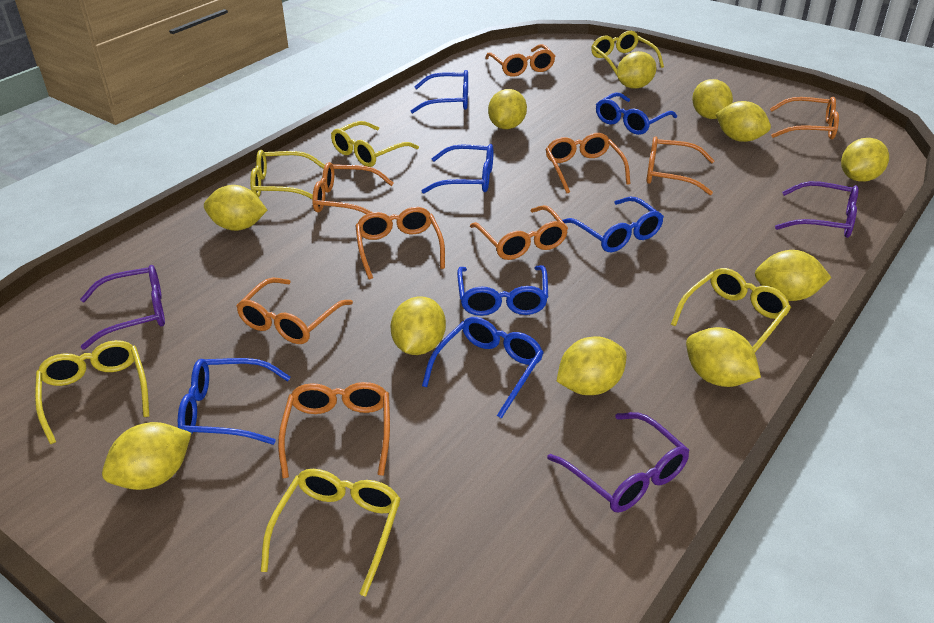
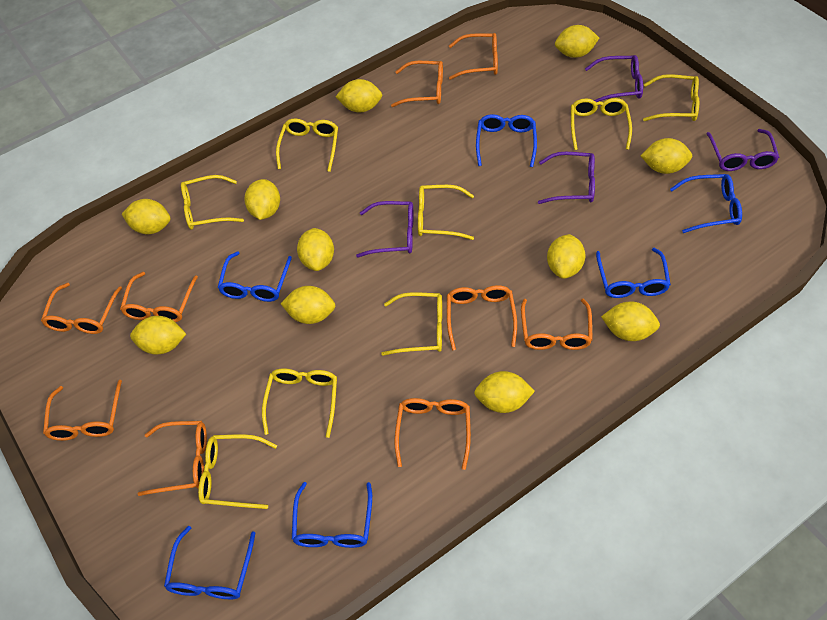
blue glasses: 7 -> 6
purple glasses: 3 -> 4
yellow glasses: 6 -> 8

